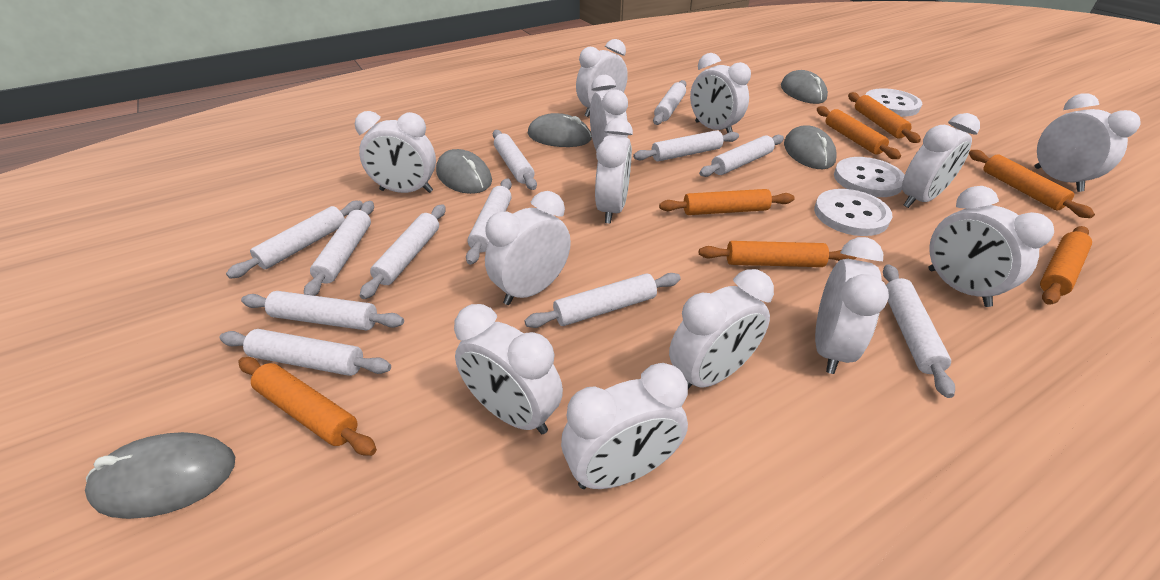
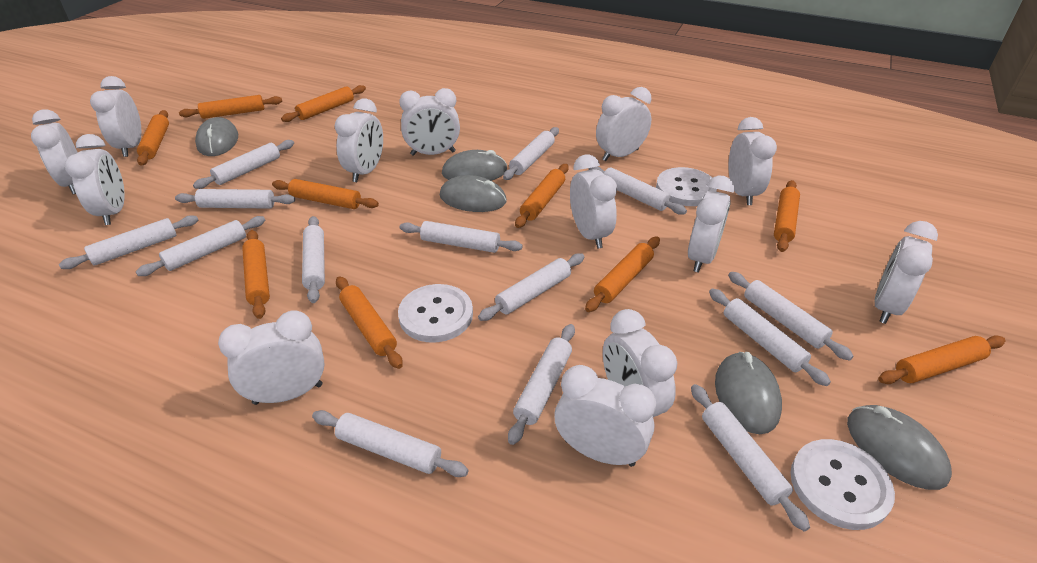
orange rolling pin: 7 -> 10
white rolling pin: 12 -> 14

